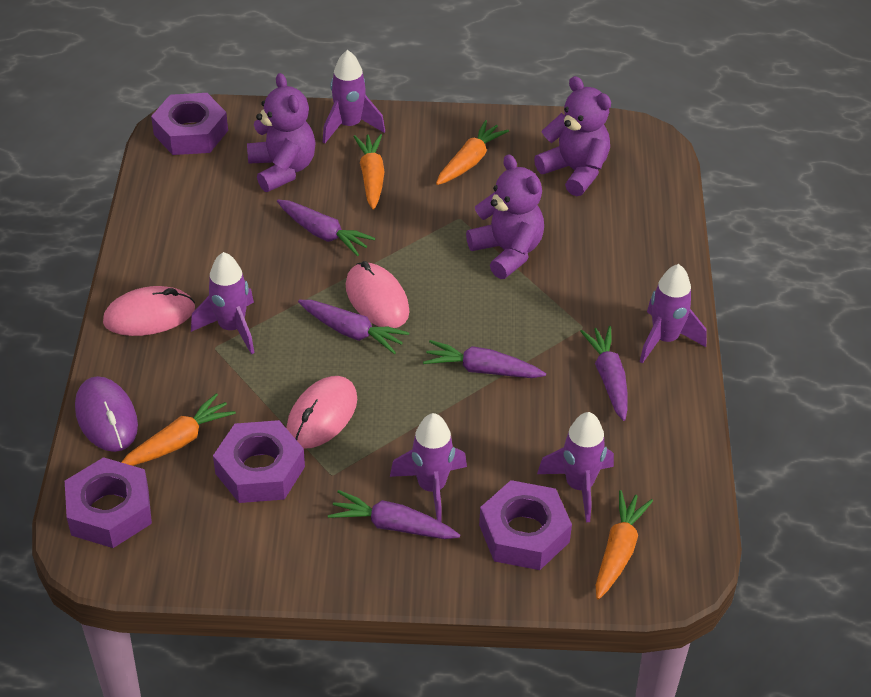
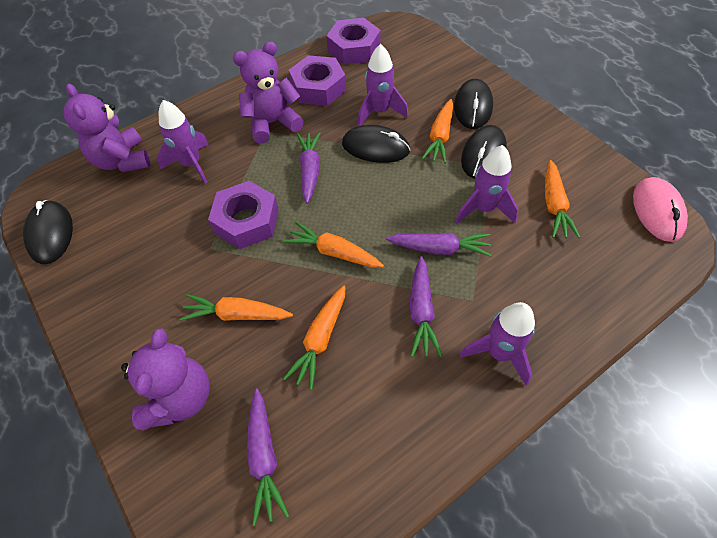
black mouse: 0 -> 4
orange carrot: 4 -> 5
pink mouse: 3 -> 1
purple carrot: 5 -> 4
purple mouse: 1 -> 0
purple nut: 4 -> 3
purple rocket: 5 -> 4

